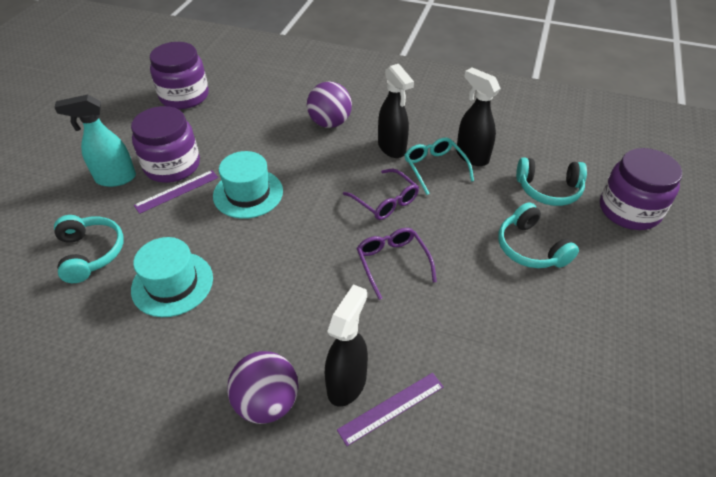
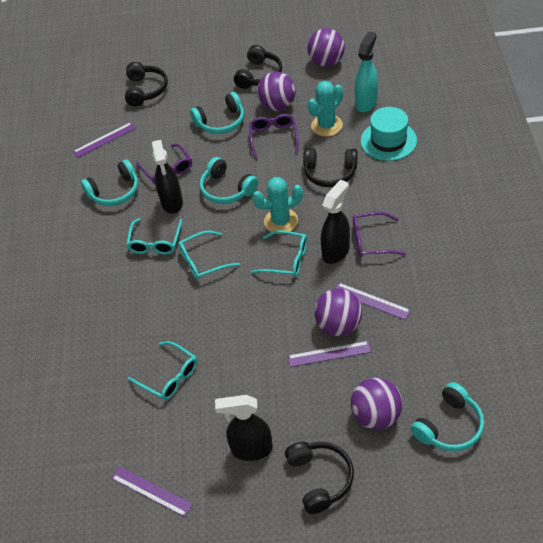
black headphones: 0 -> 4
purple ball: 2 -> 4
purple glasses: 2 -> 3
purple jar: 3 -> 0
purple ruler: 2 -> 4
turquoise cactus: 0 -> 2
turquoise glasses: 1 -> 4
turquoise hat: 2 -> 1
turquoise headphones: 3 -> 4

